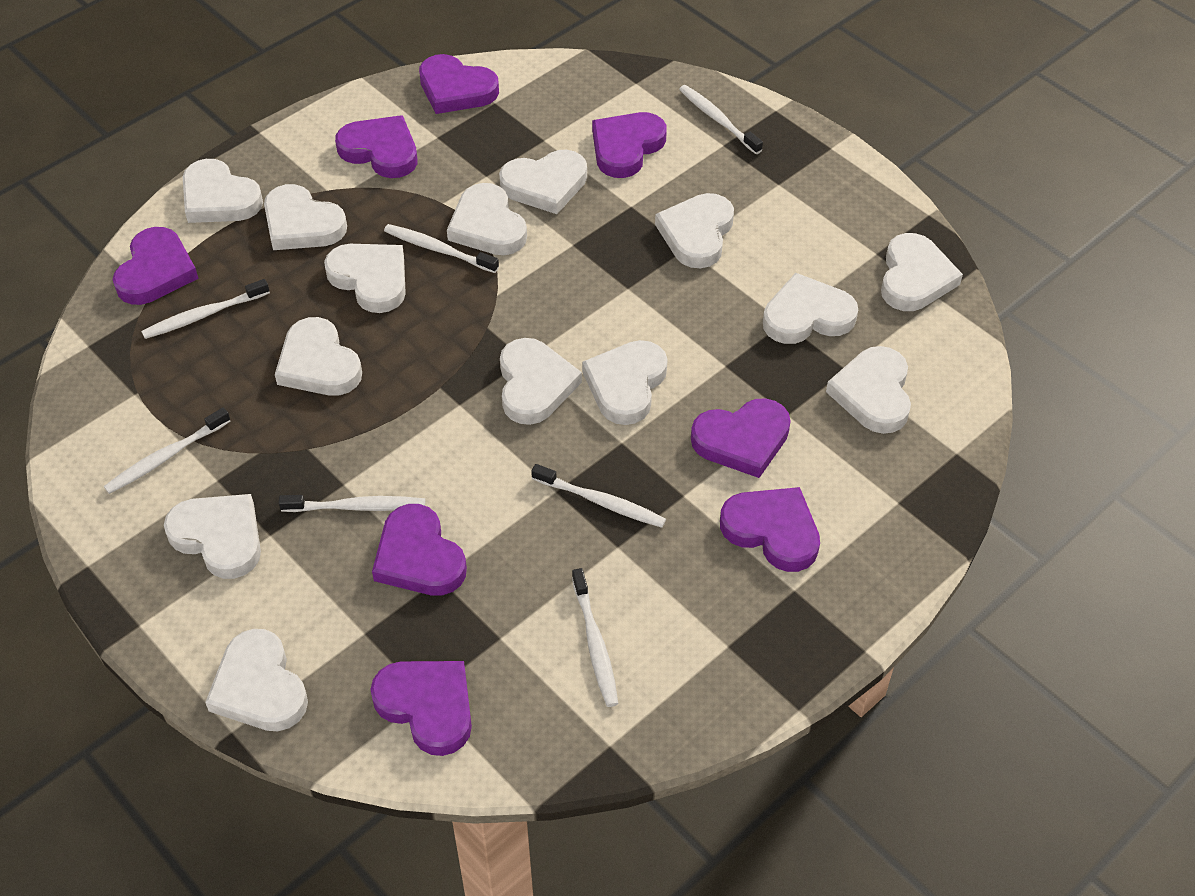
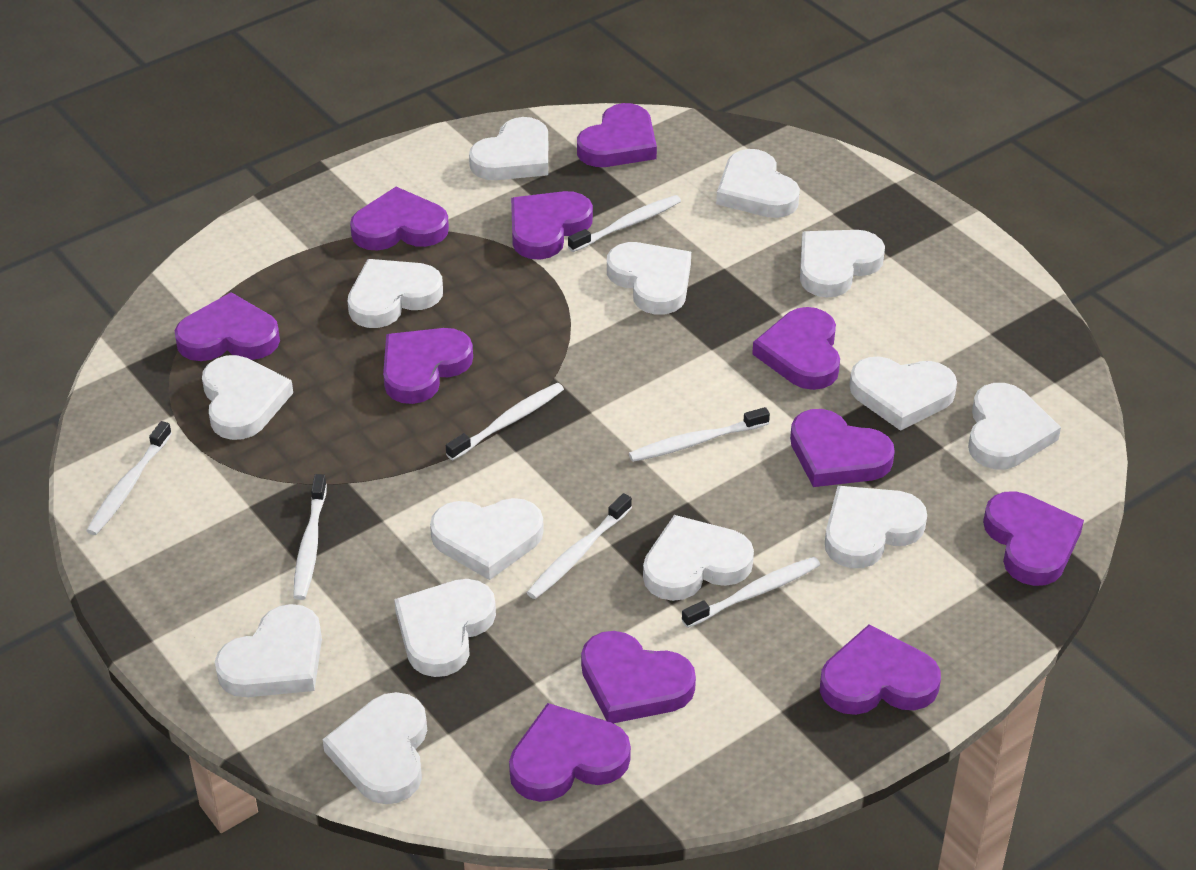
purple heart: 8 -> 11

